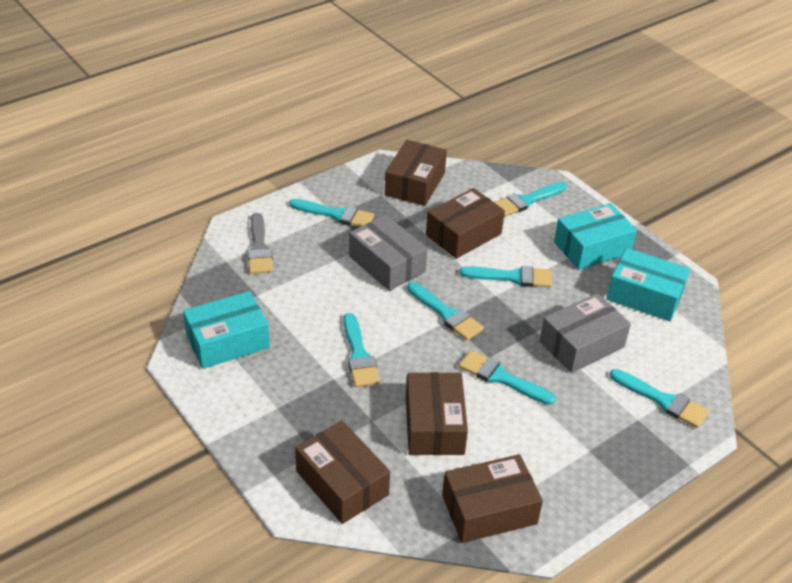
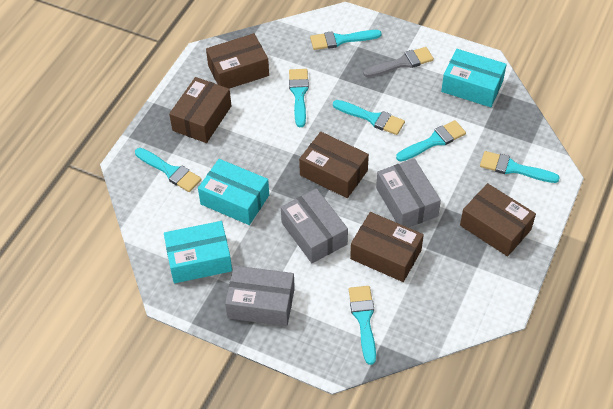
grey box: 2 -> 3

